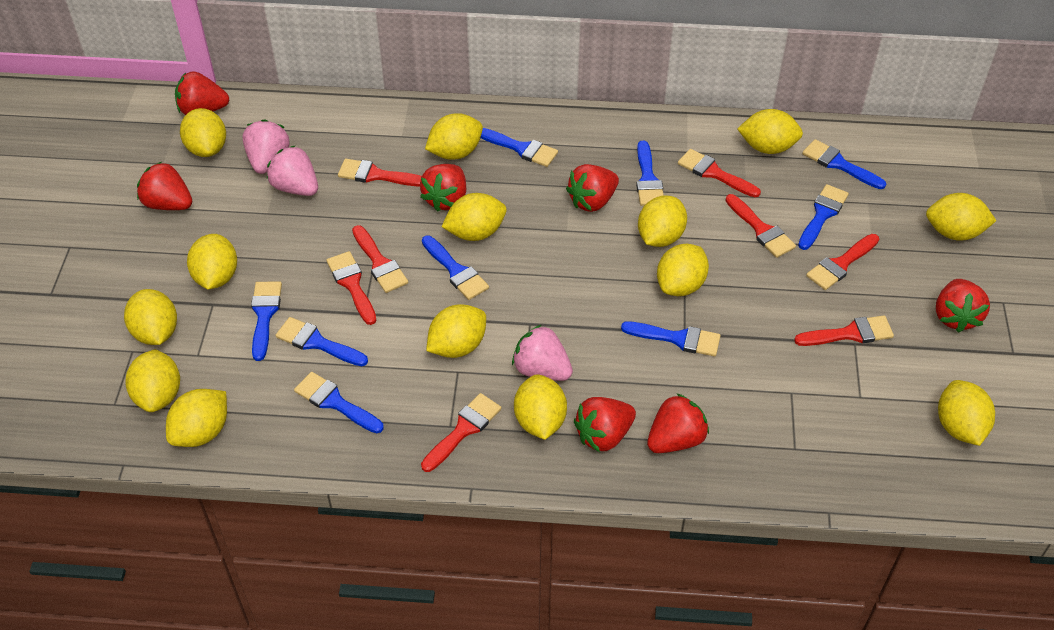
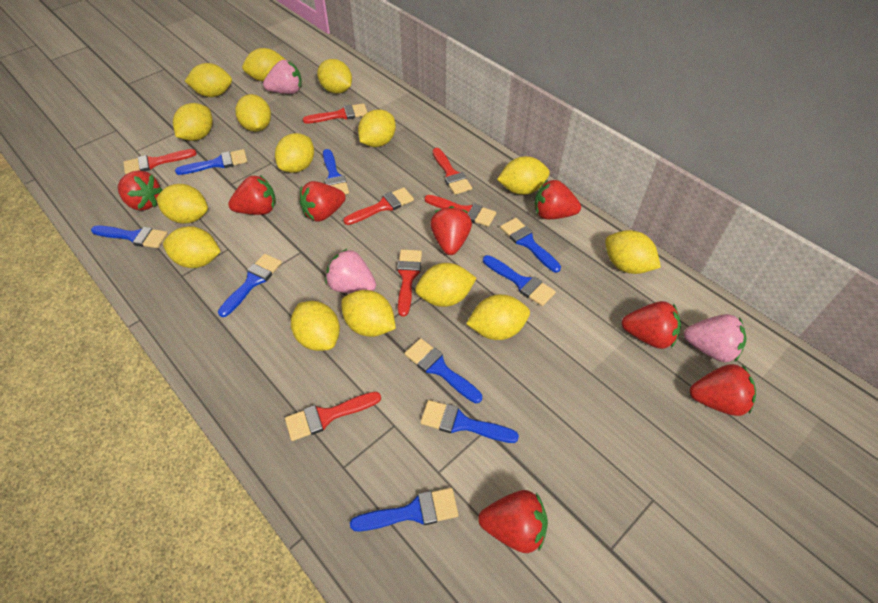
red brush: 8 -> 7
red strawberry: 7 -> 8
yellow lemon: 14 -> 15

